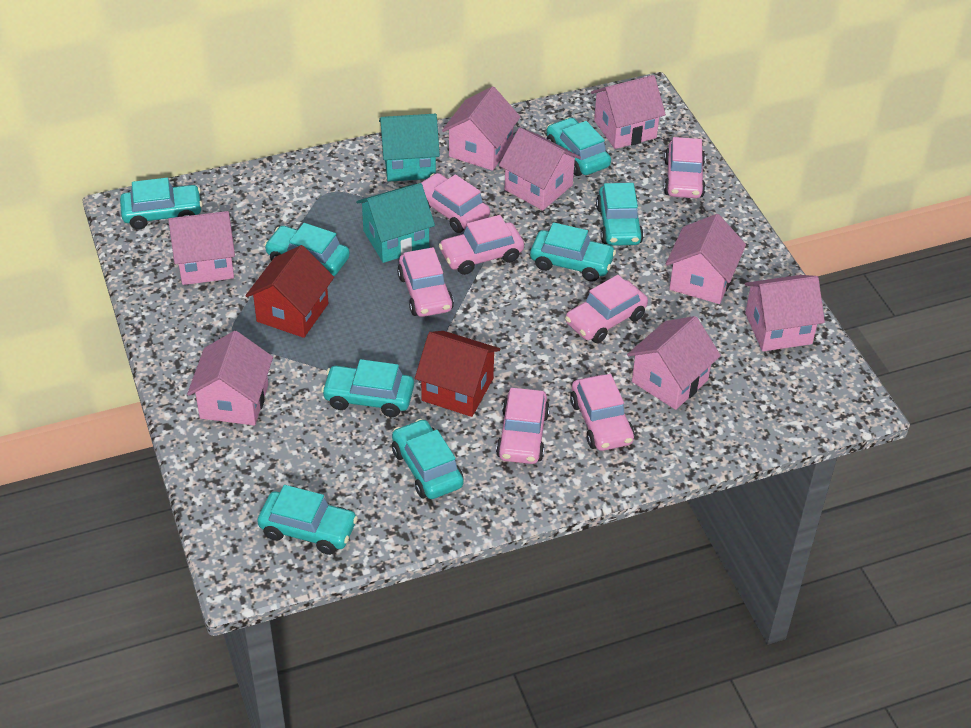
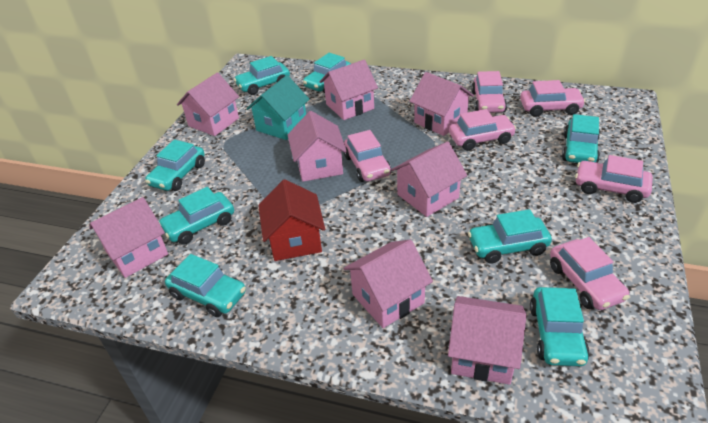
pink car: 7 -> 6
red house: 2 -> 1
turquoise house: 2 -> 1

